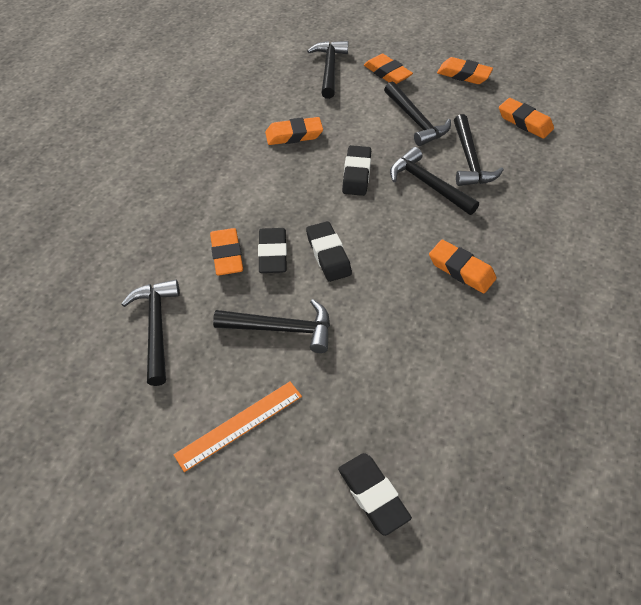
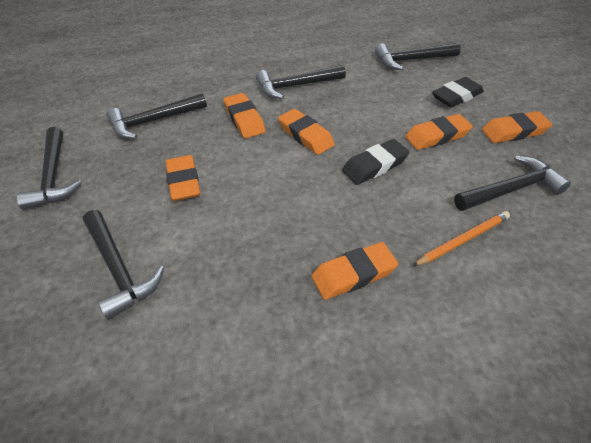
black eraser: 4 -> 2
orange pencil: 0 -> 1
orange ruler: 1 -> 0

